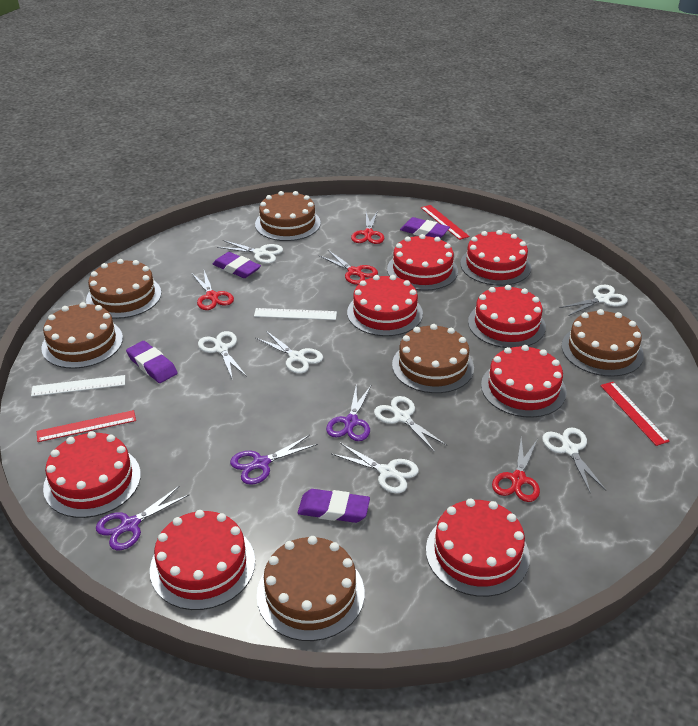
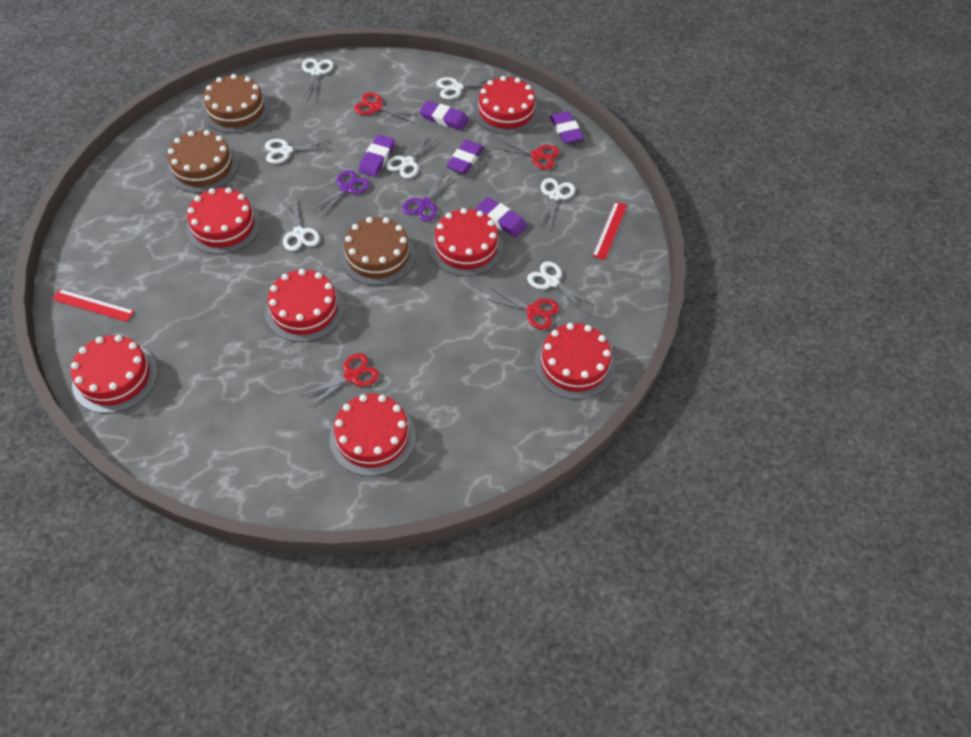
brown cake: 6 -> 3
purple eraser: 4 -> 5
purple scissors: 3 -> 2
red cake: 8 -> 7
red ruler: 3 -> 2
white ruler: 2 -> 0

